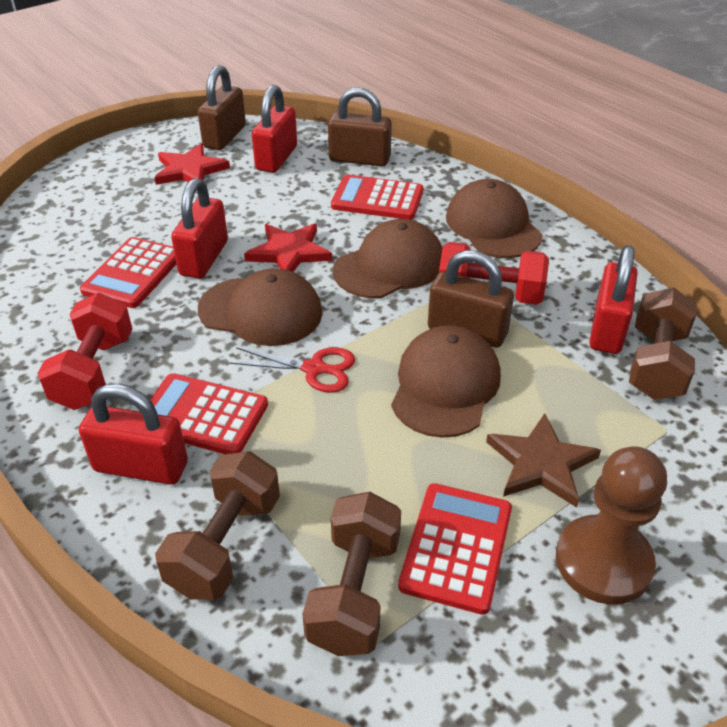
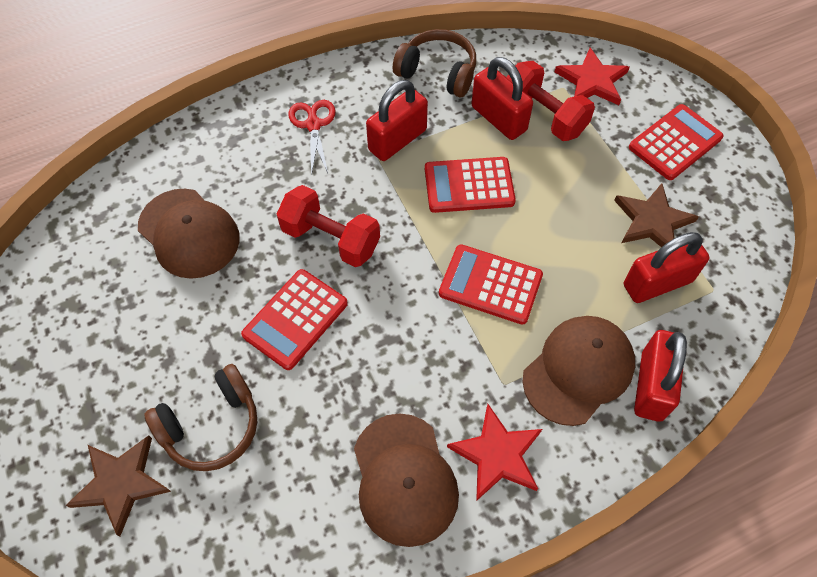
brown cap: 4 -> 3
brown dumbbell: 3 -> 0
brown headphones: 0 -> 2
brown padlock: 3 -> 0
brown pawn: 1 -> 0
brown star: 1 -> 2

